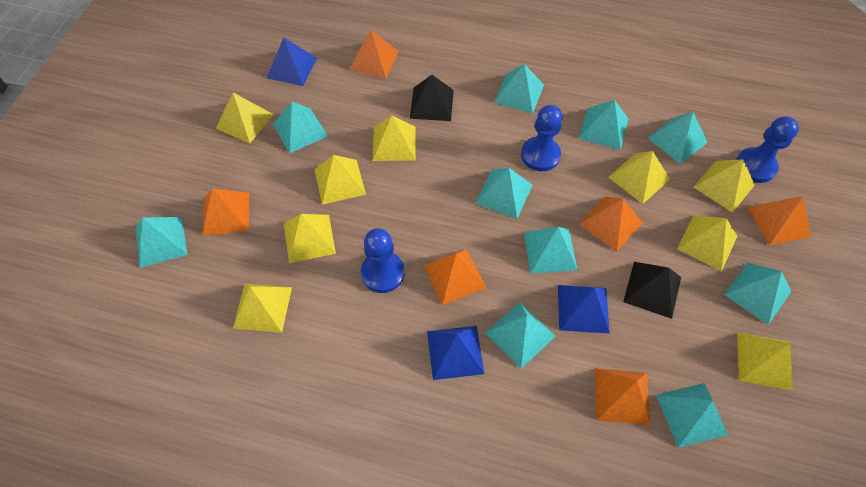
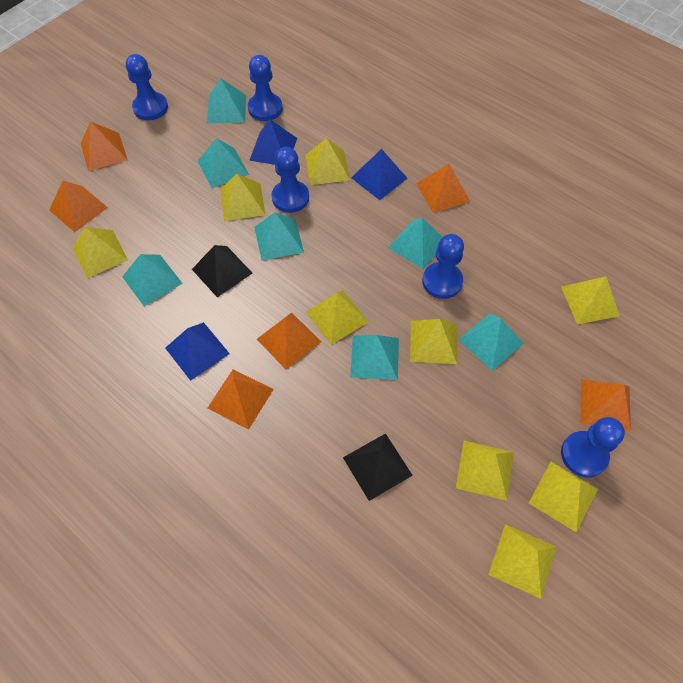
blue pawn: 3 -> 5
turquoise pyramid: 10 -> 7

